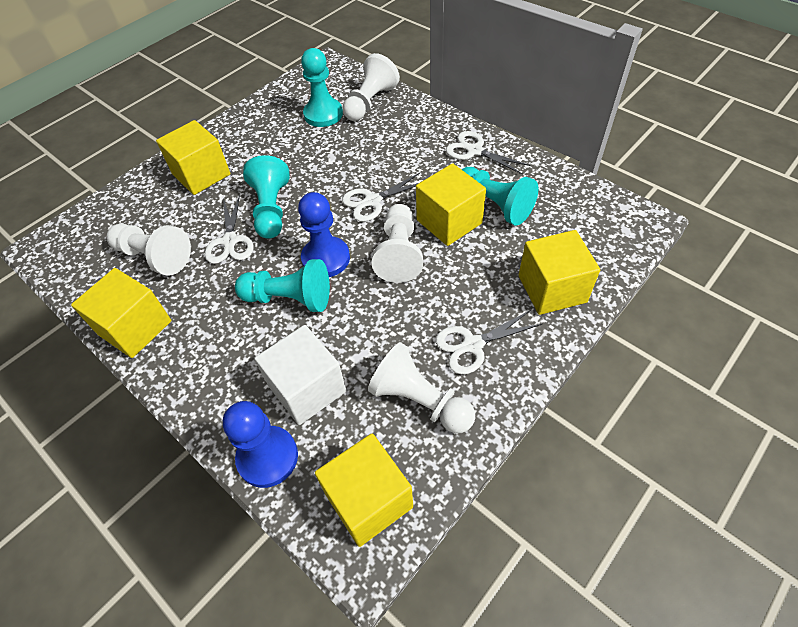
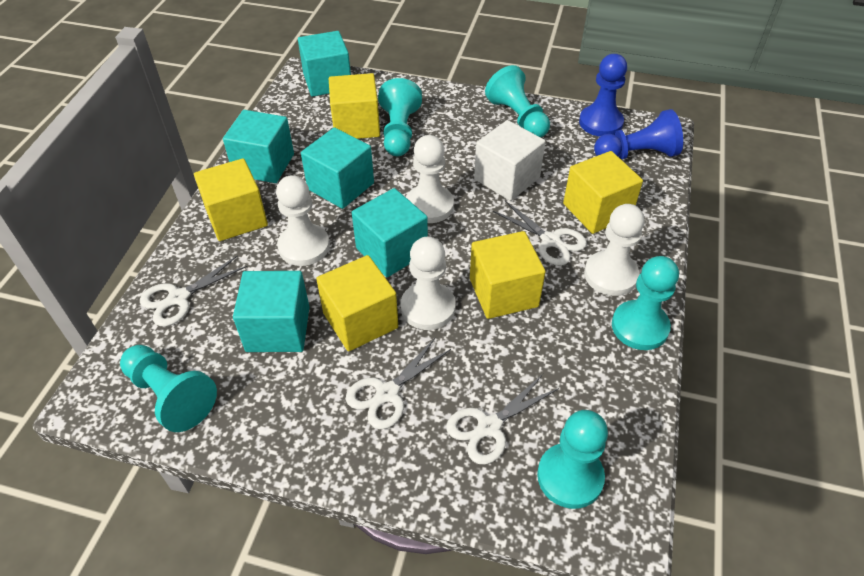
turquoise cube: 0 -> 5
turquoise pawn: 4 -> 5

